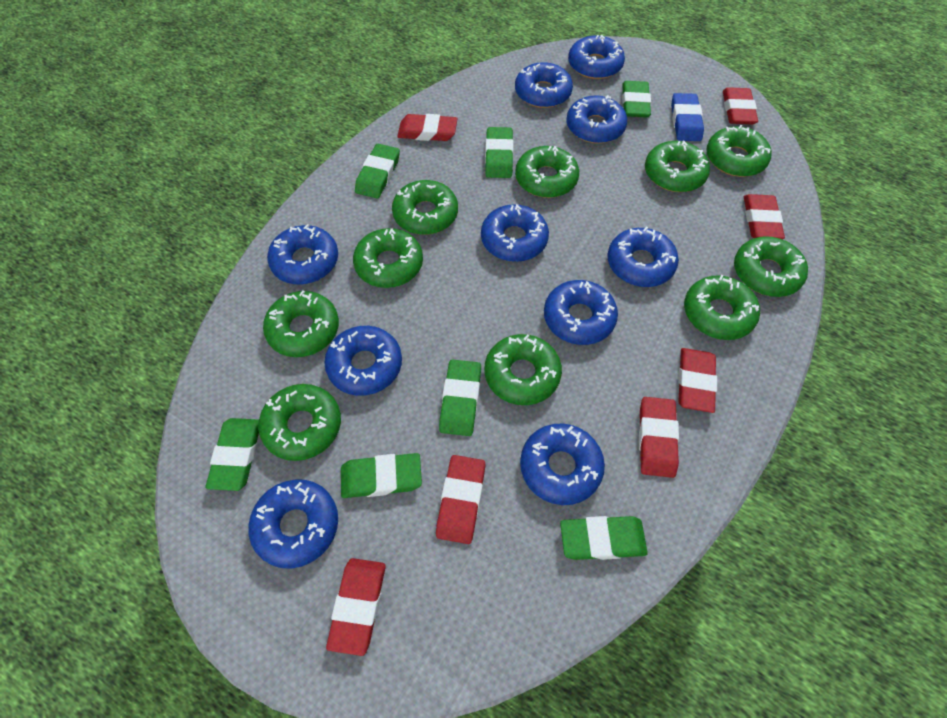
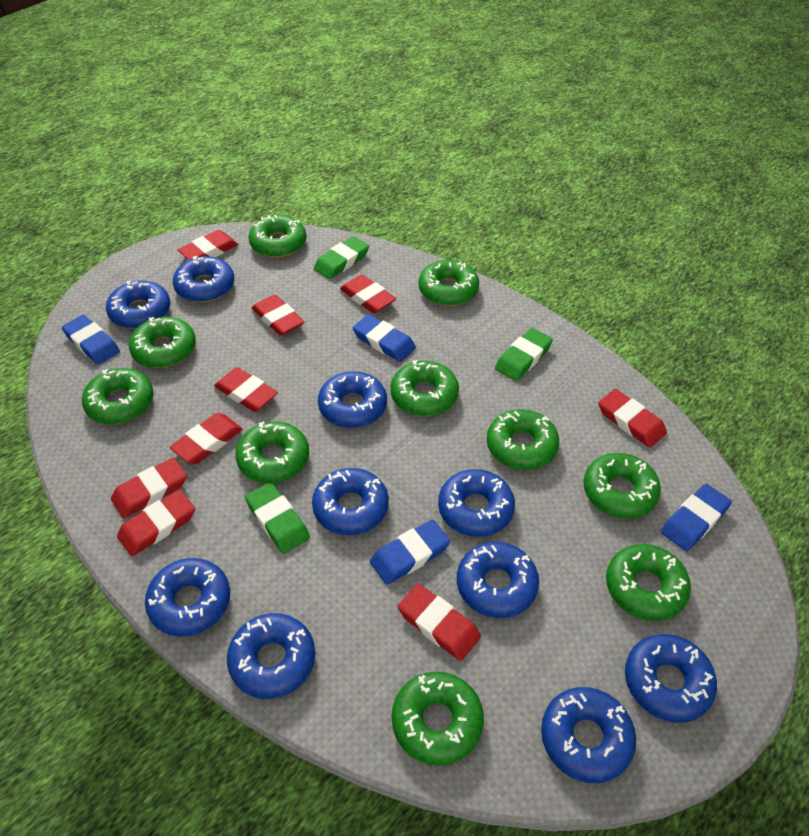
blue eraser: 1 -> 4
green eraser: 7 -> 3
red eraser: 7 -> 9

